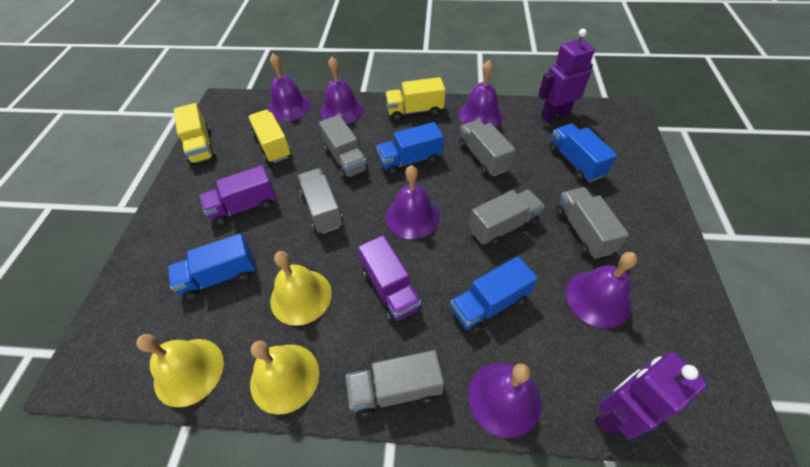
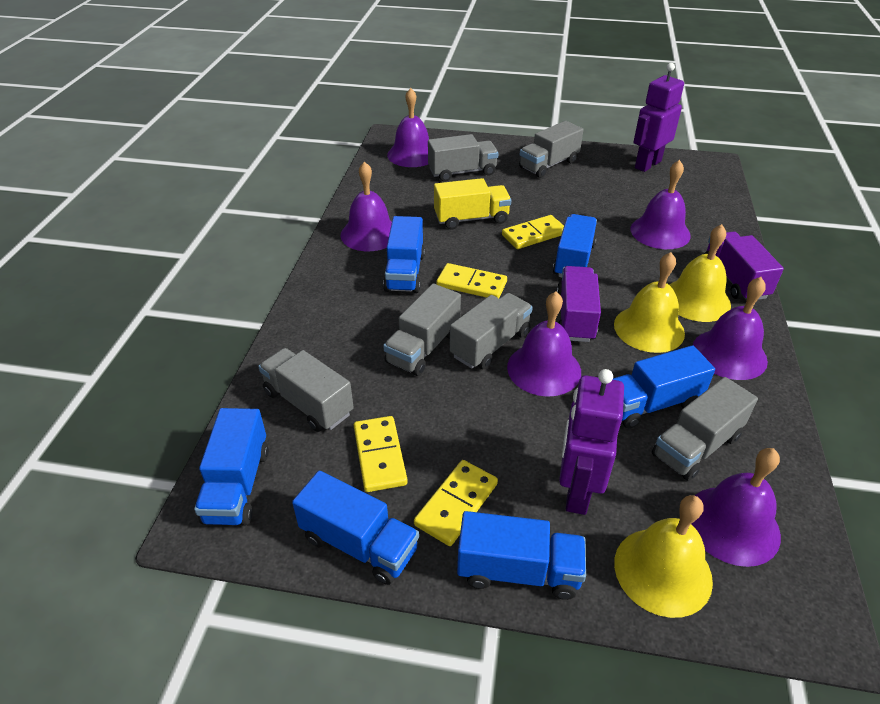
blue truck: 4 -> 6
yellow domino: 0 -> 4
yellow truck: 3 -> 1

